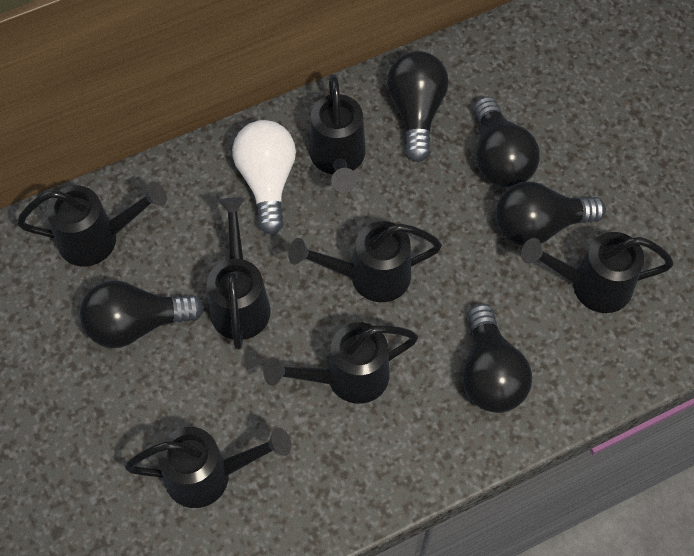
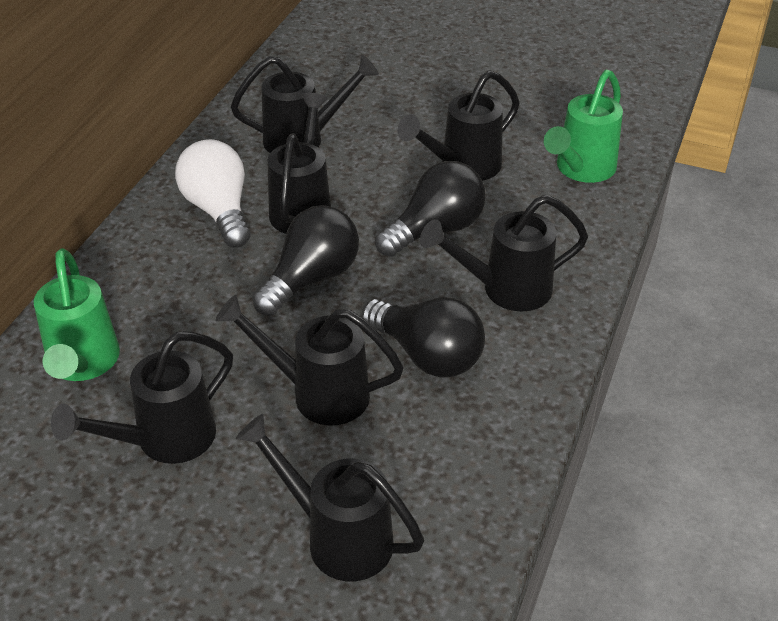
black light bulb: 5 -> 3
green watering can: 0 -> 2

